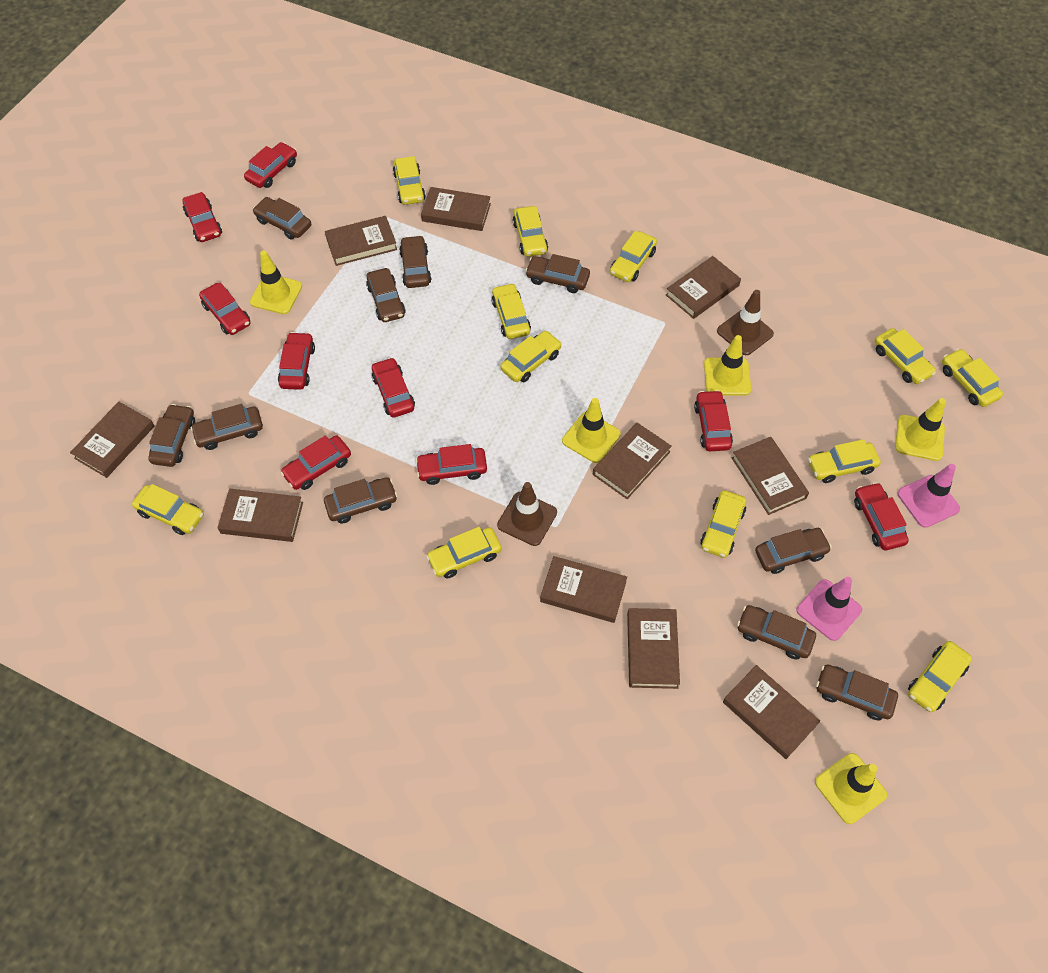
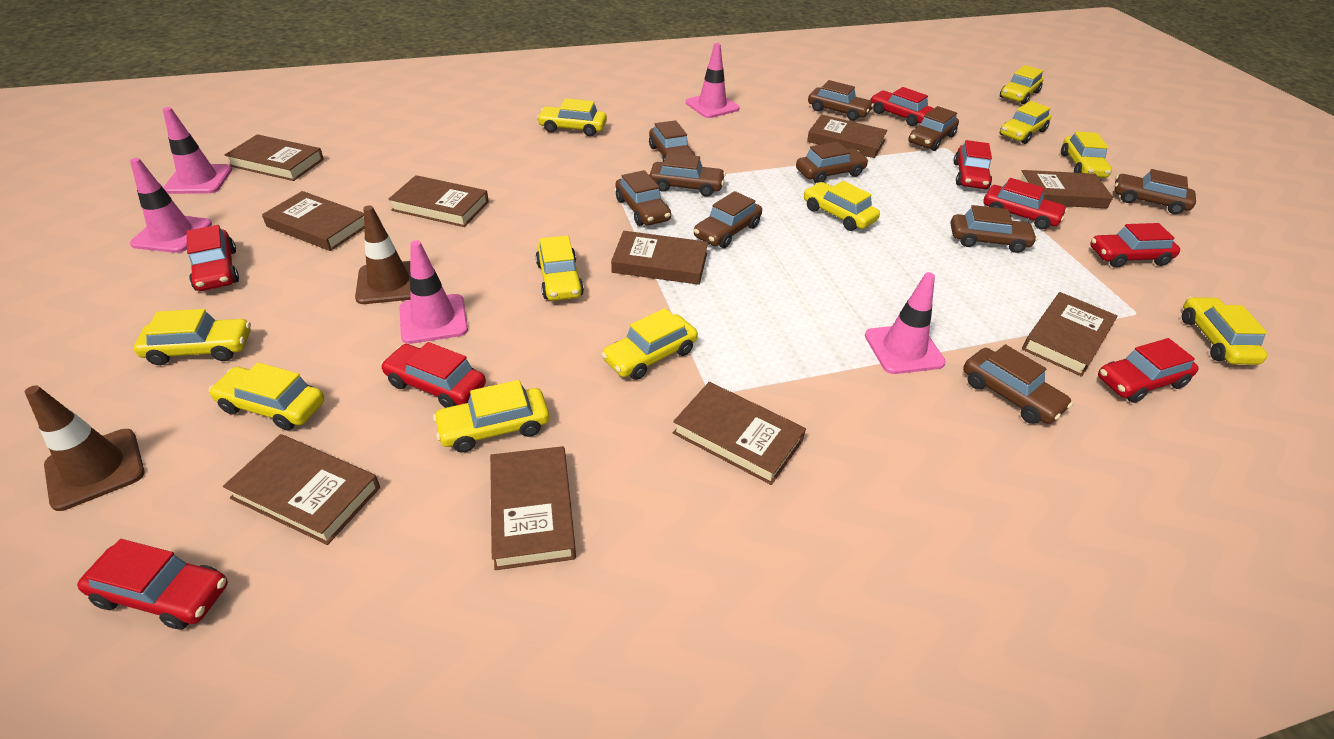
pink traffic cone: 2 -> 5
red car: 9 -> 8
yellow car: 12 -> 11
yellow traffic cone: 5 -> 0

